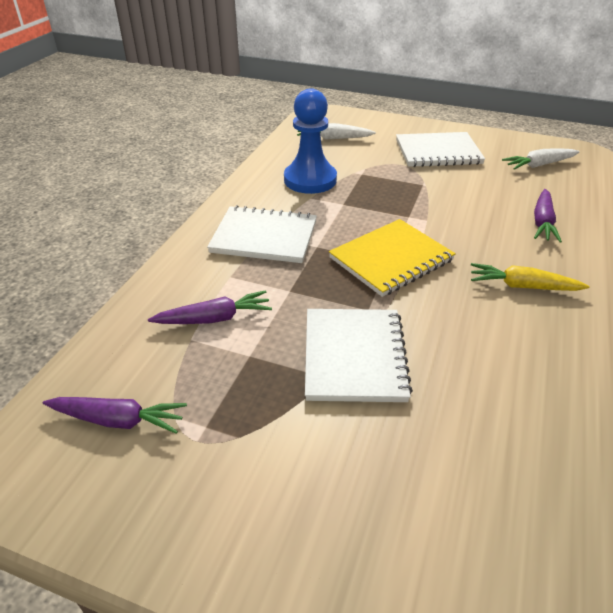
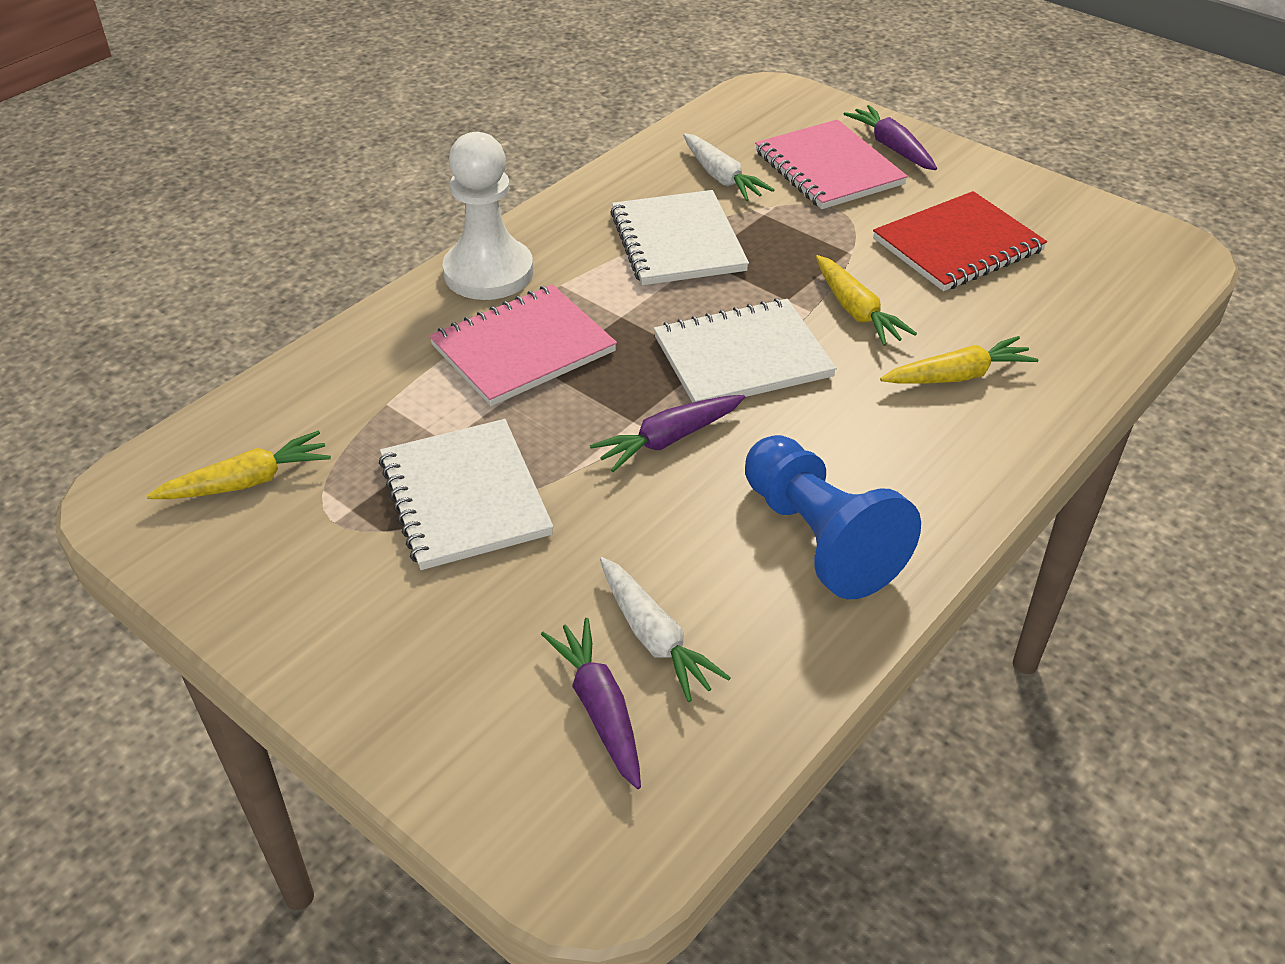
pink notebook: 0 -> 2
red notebook: 0 -> 1
white pawn: 0 -> 1
yellow carrot: 1 -> 3
yellow notebook: 1 -> 0

